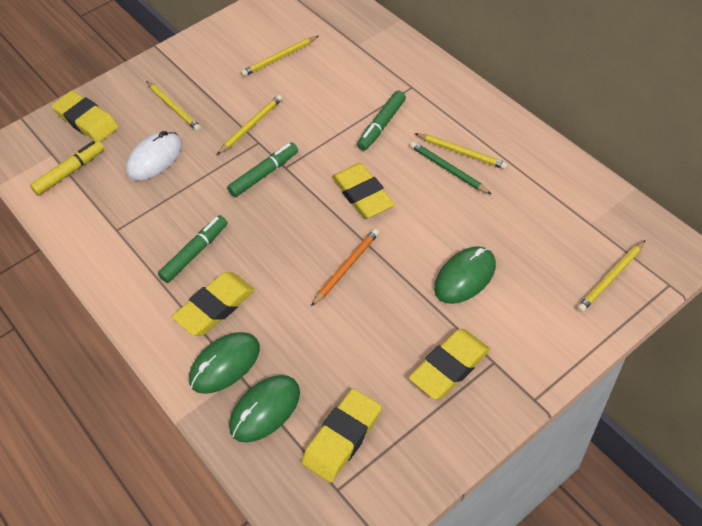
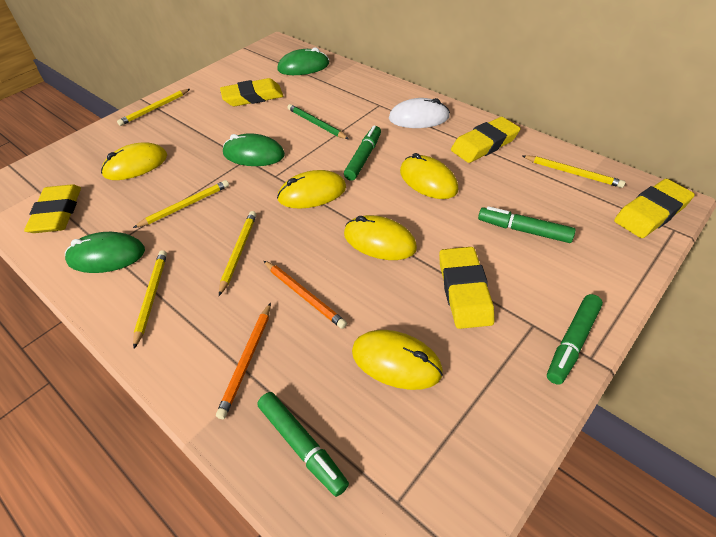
green marker: 3 -> 4
orange pencil: 1 -> 2
yellow marker: 1 -> 0
yellow mouse: 0 -> 5

